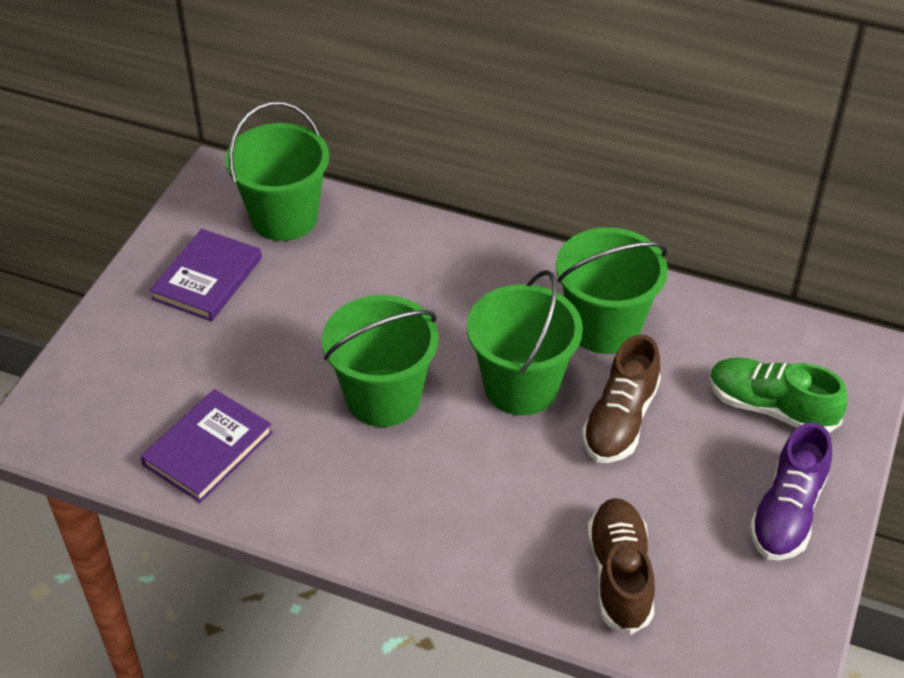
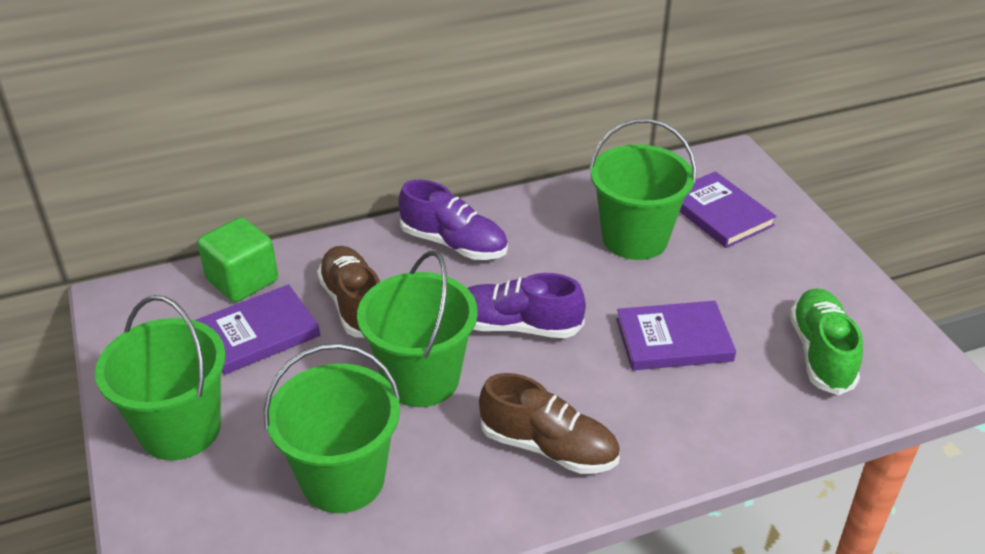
green cube: 0 -> 1
purple book: 2 -> 3
purple shoe: 1 -> 2

